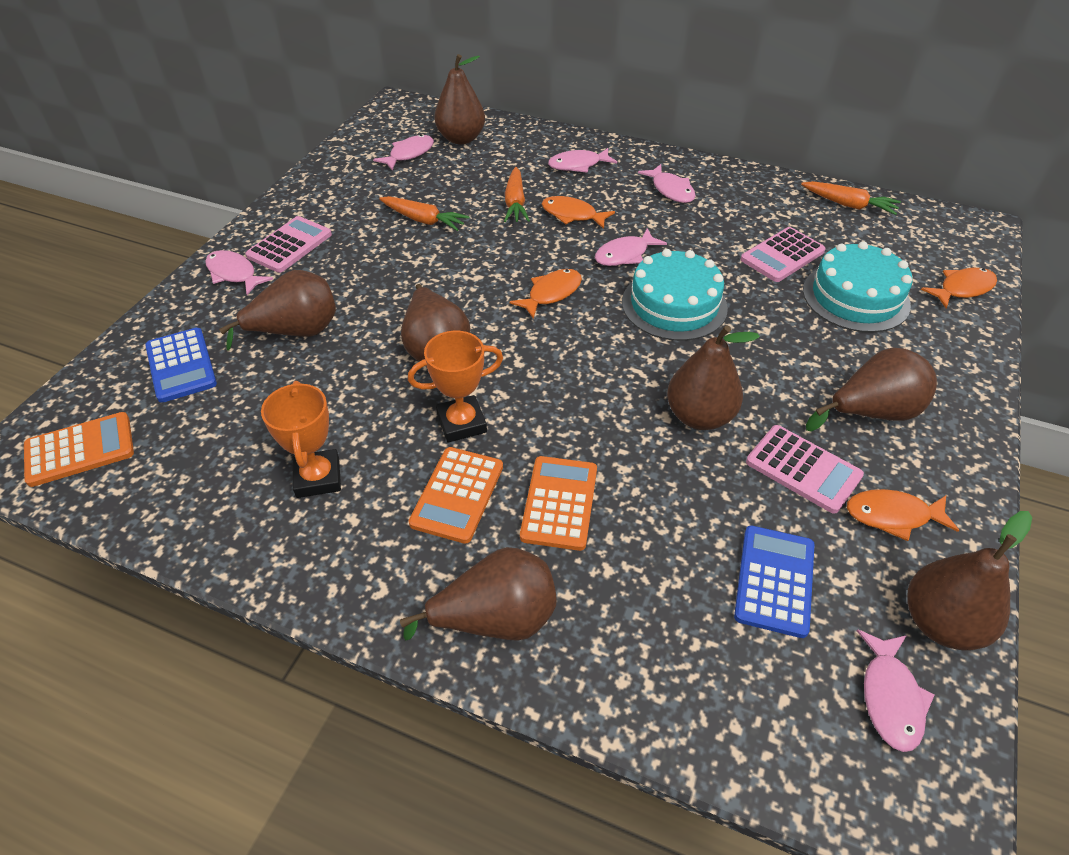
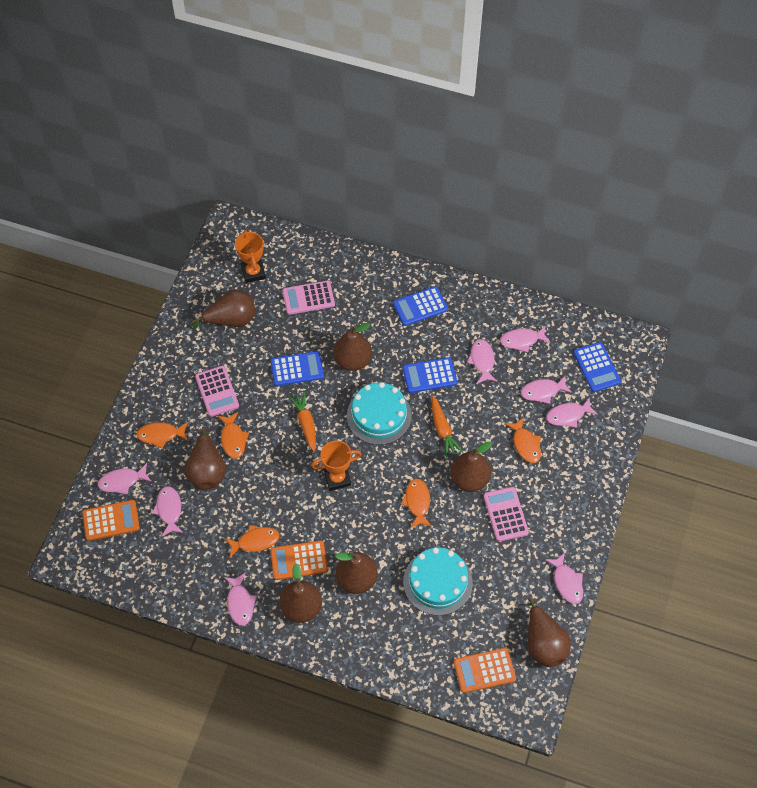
blue calculator: 2 -> 4
orange carrot: 3 -> 2
orange fish: 4 -> 5
pink fish: 6 -> 8

